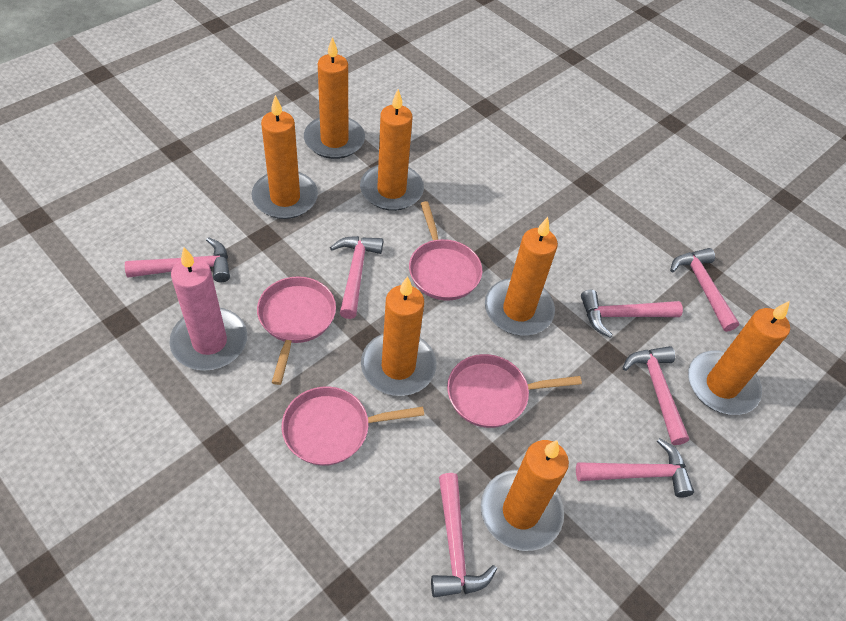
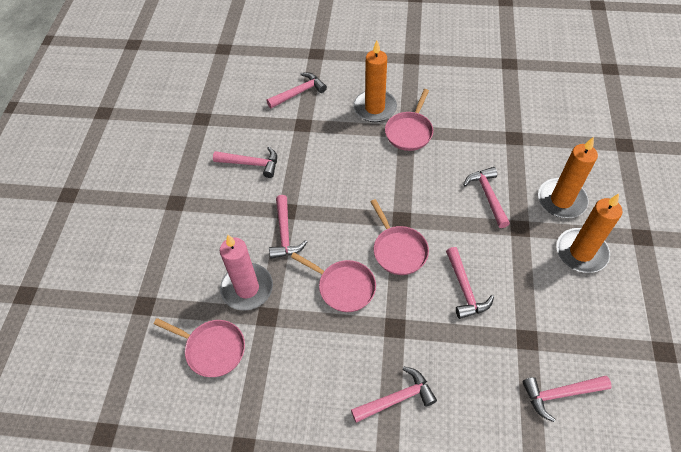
orange candle: 7 -> 3

